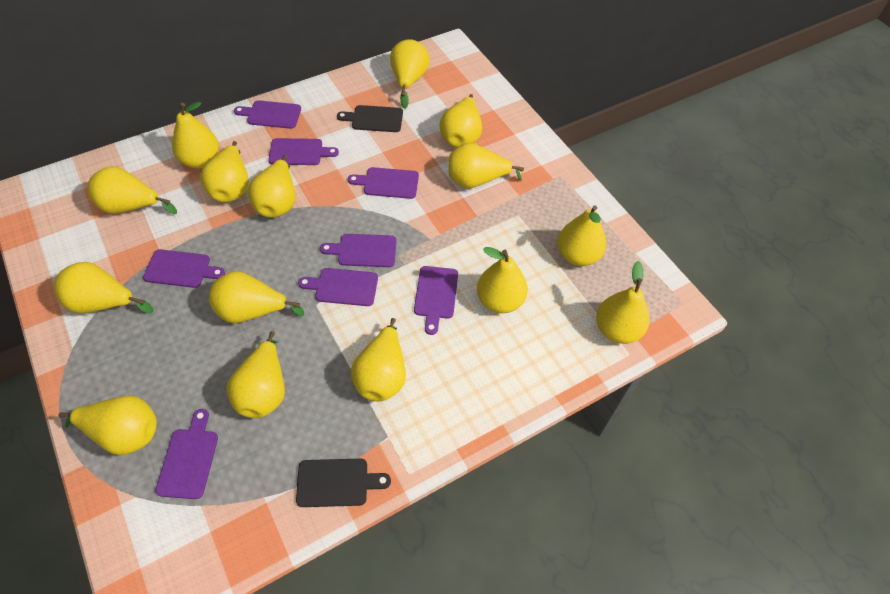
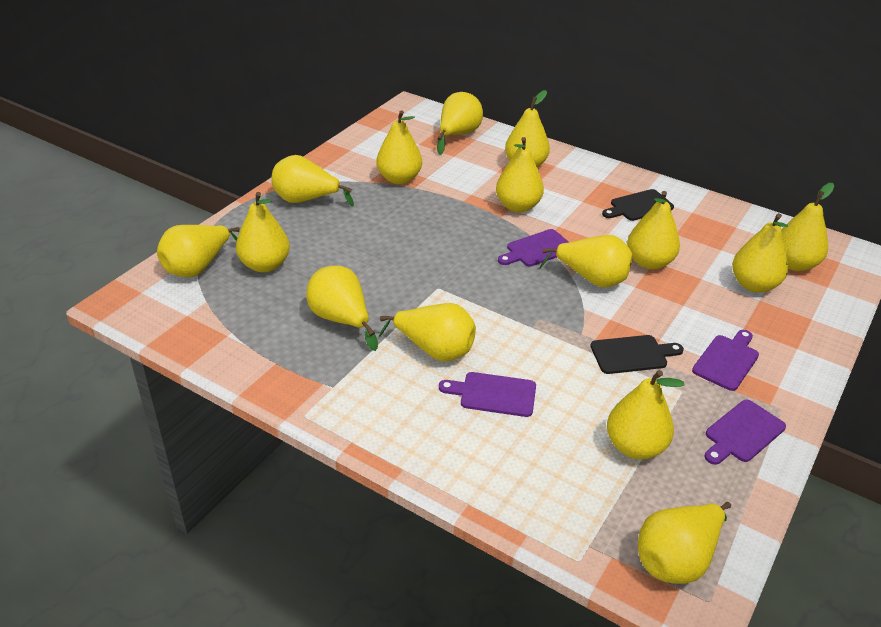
purple cutting board: 8 -> 4

